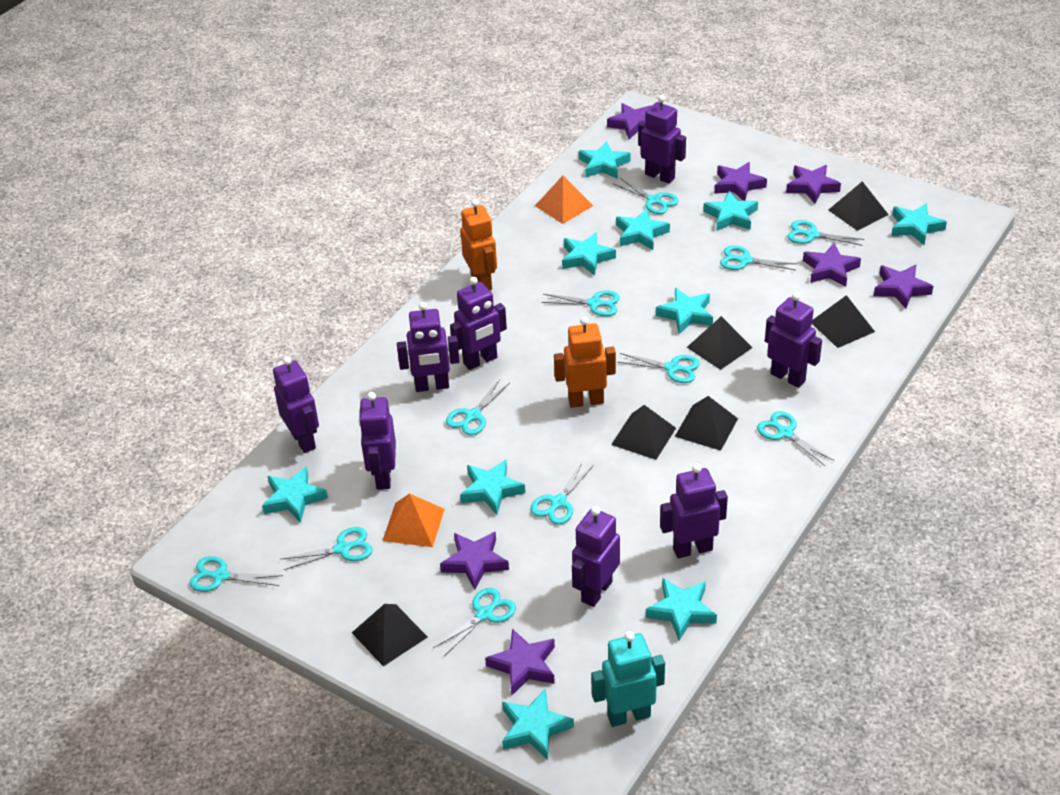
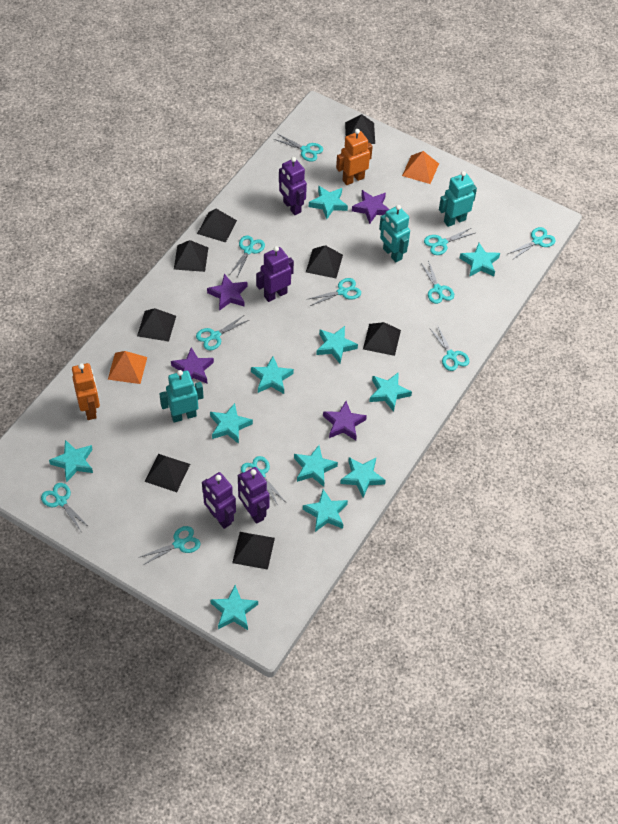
black pyramid: 6 -> 8
purple robot: 8 -> 4
purple star: 7 -> 4
turquoise robot: 1 -> 3
turquoise star: 10 -> 11

